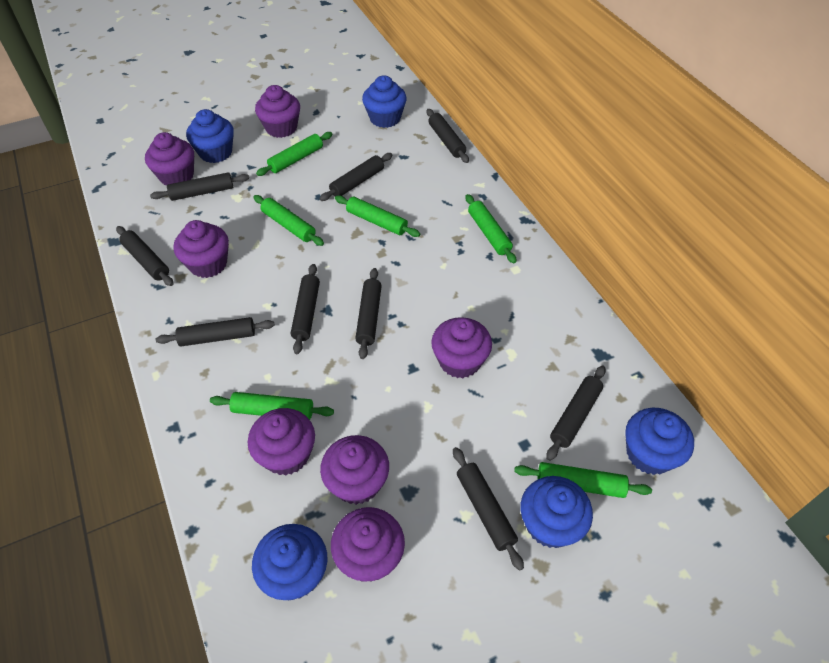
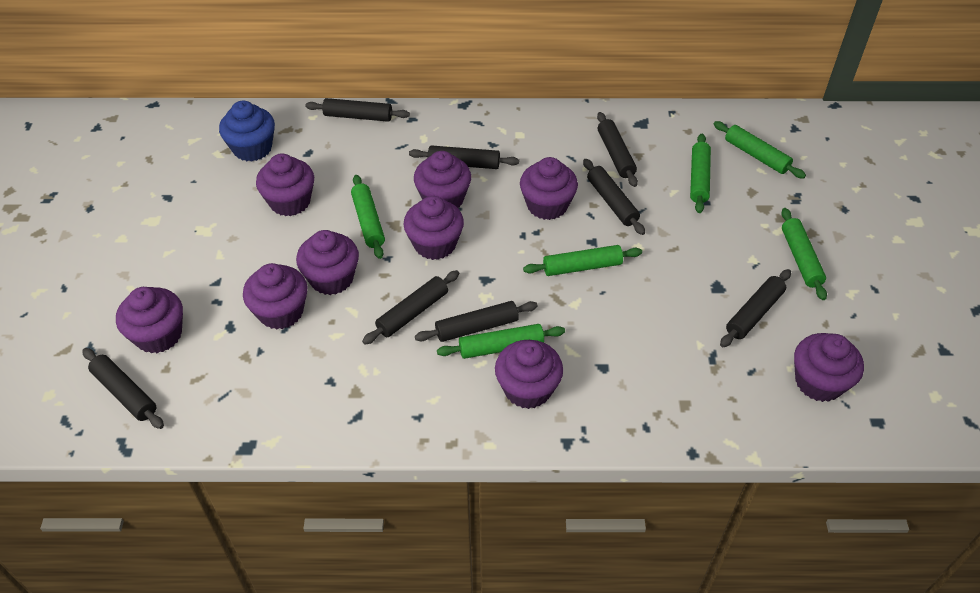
black rolling pin: 9 -> 8
blue cupcake: 5 -> 1
purple cupcake: 7 -> 9

